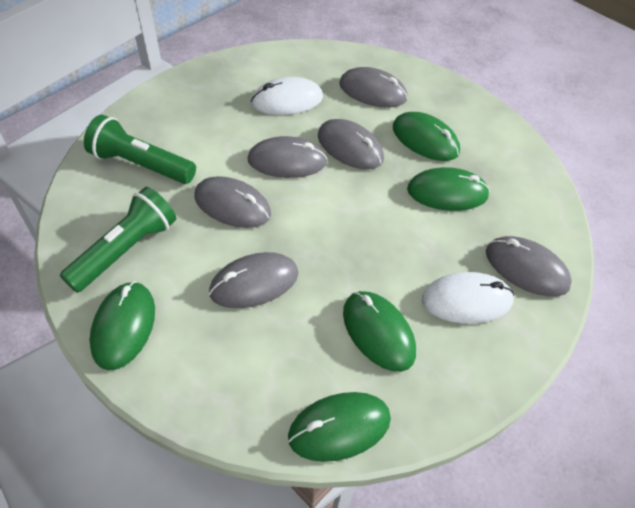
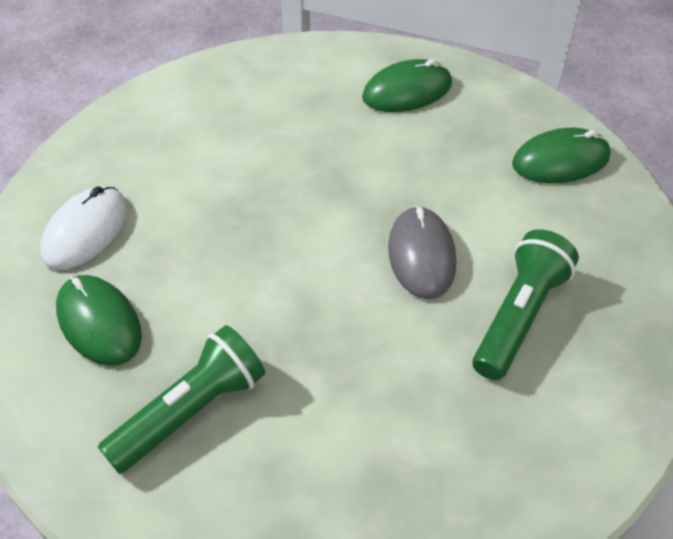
green mouse: 5 -> 3
grey mouse: 6 -> 1
white mouse: 2 -> 1

